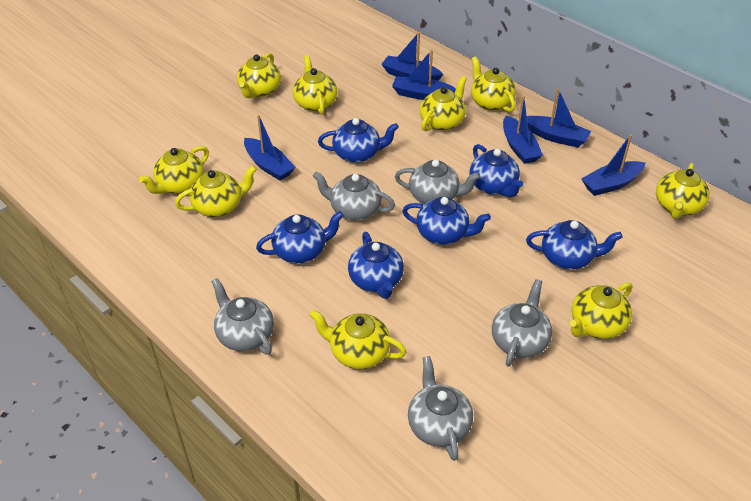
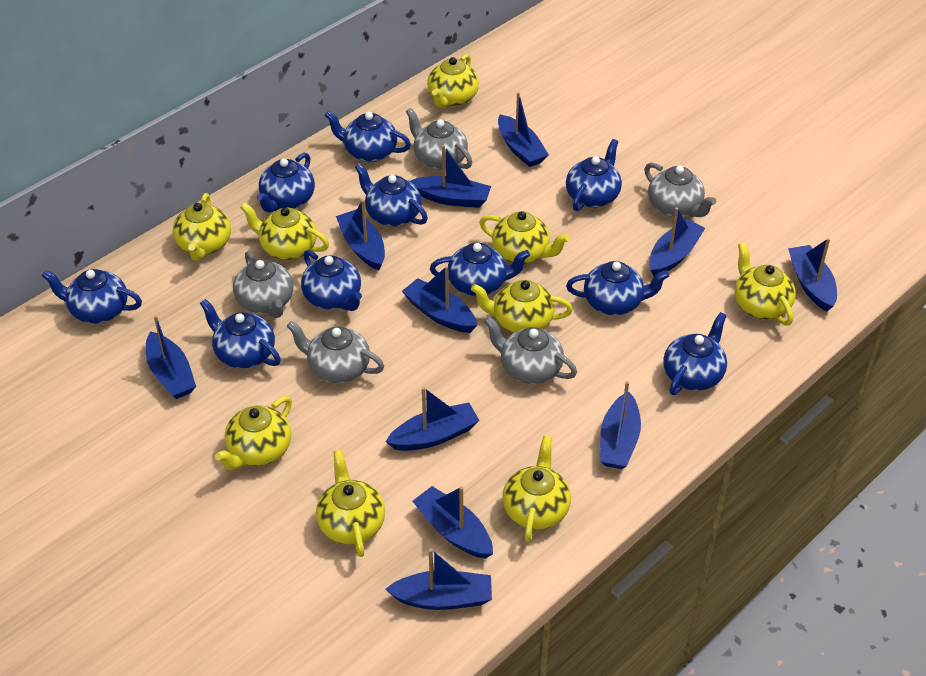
blue boat: 6 -> 11
blue teapot: 6 -> 10

